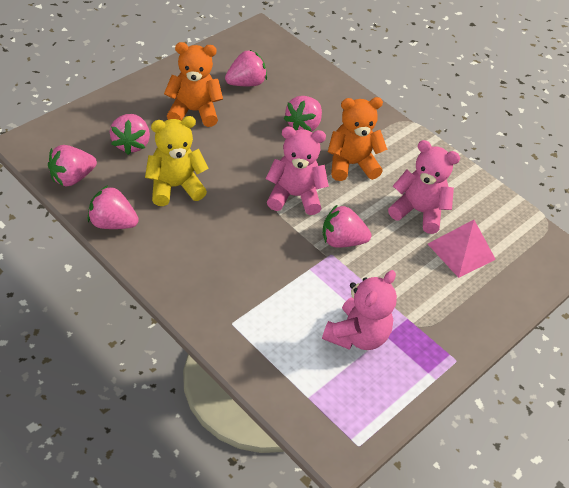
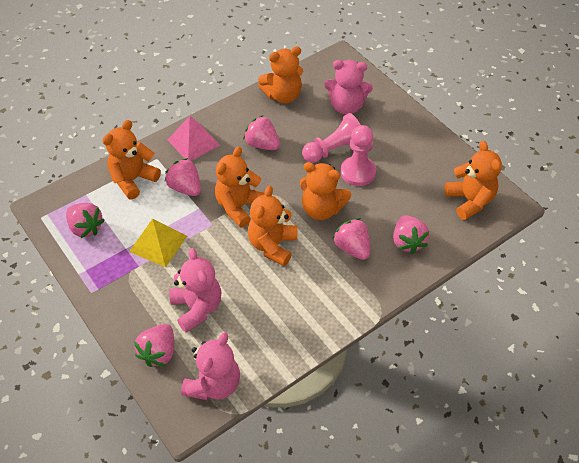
orange teddy bear: 2 -> 6
pink pawn: 0 -> 2
yellow pyramid: 0 -> 1
yellow teddy bear: 1 -> 0

